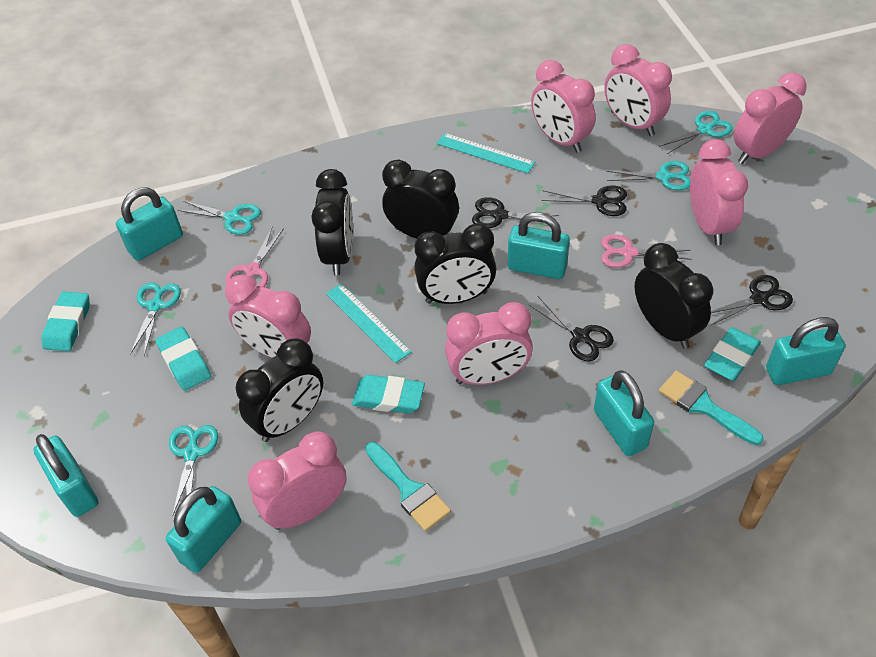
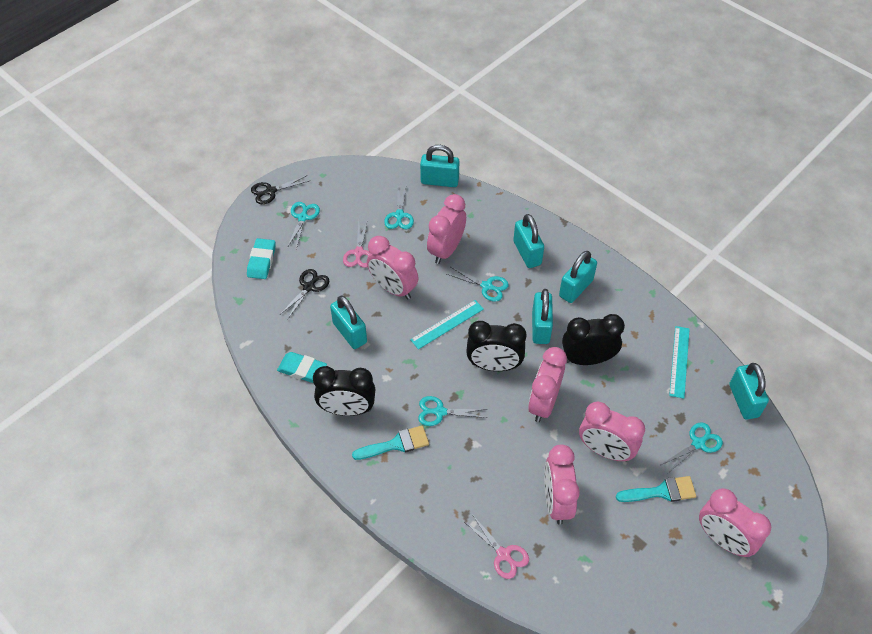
black clock: 5 -> 3
black scissors: 4 -> 2
pink clock: 7 -> 6
turquoise eraser: 4 -> 2

